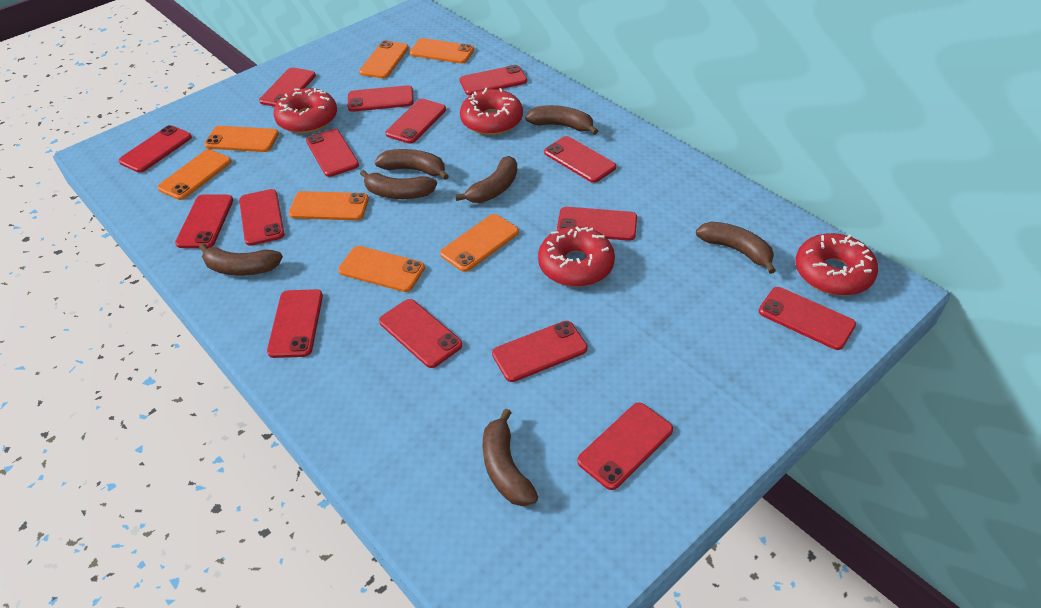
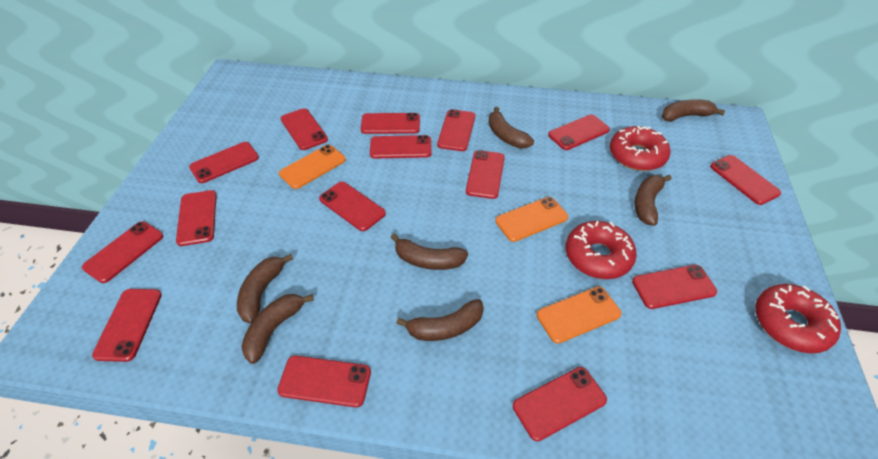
orange phone: 7 -> 3
red donut: 4 -> 3

